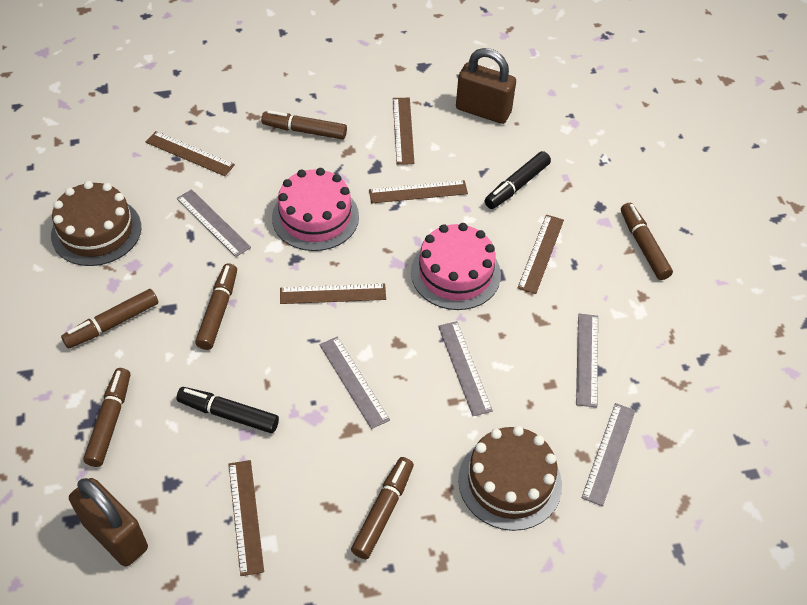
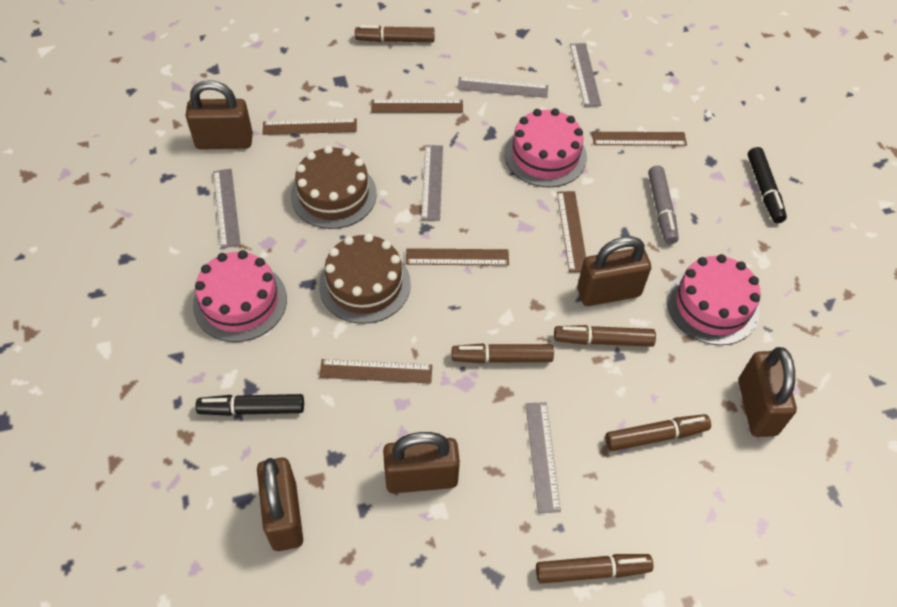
brown marker: 6 -> 5
brown padlock: 2 -> 5
grey marker: 0 -> 1
pink cake: 2 -> 3

